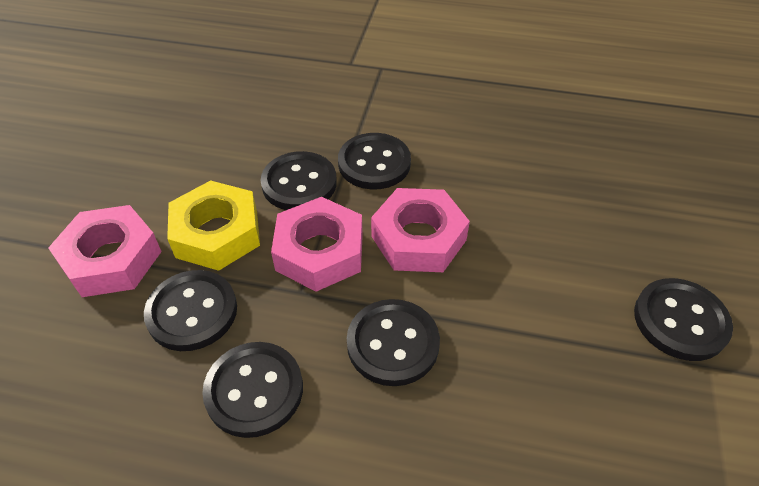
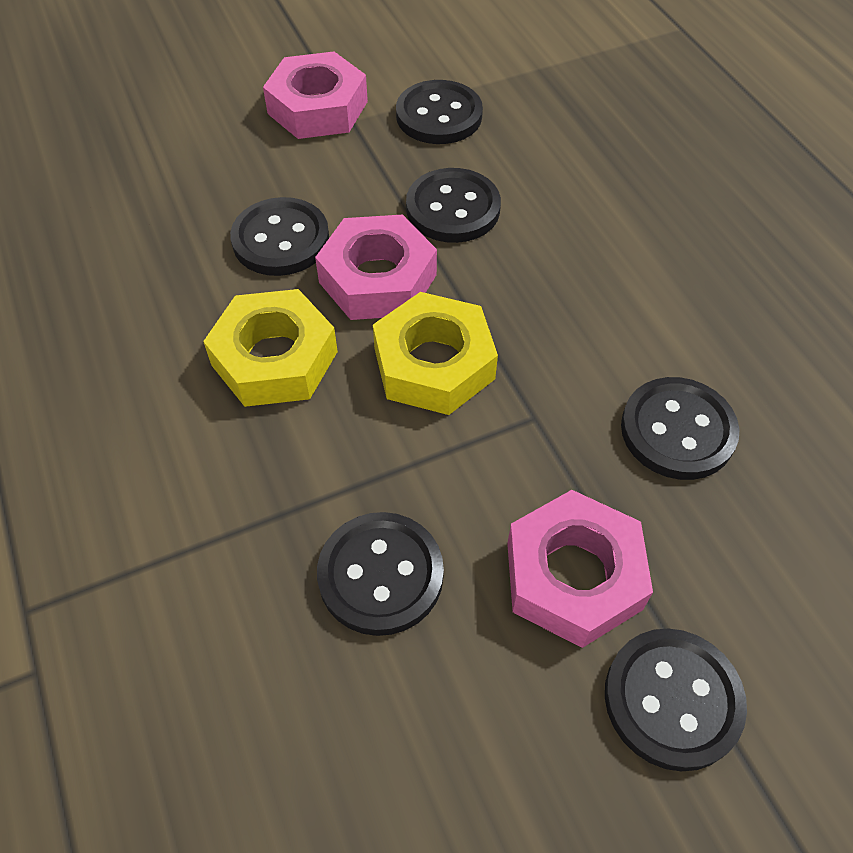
yellow nut: 1 -> 2

